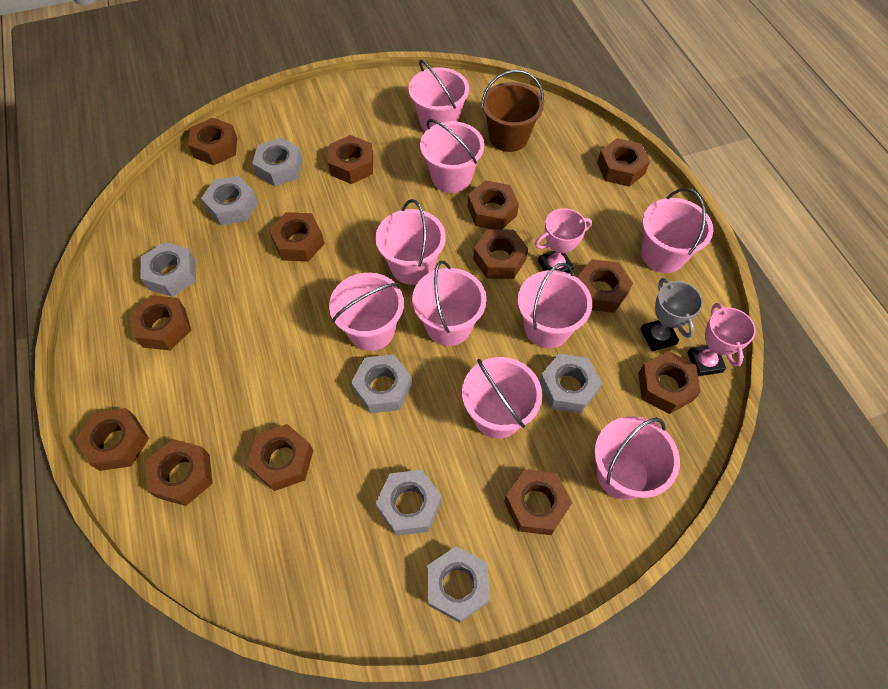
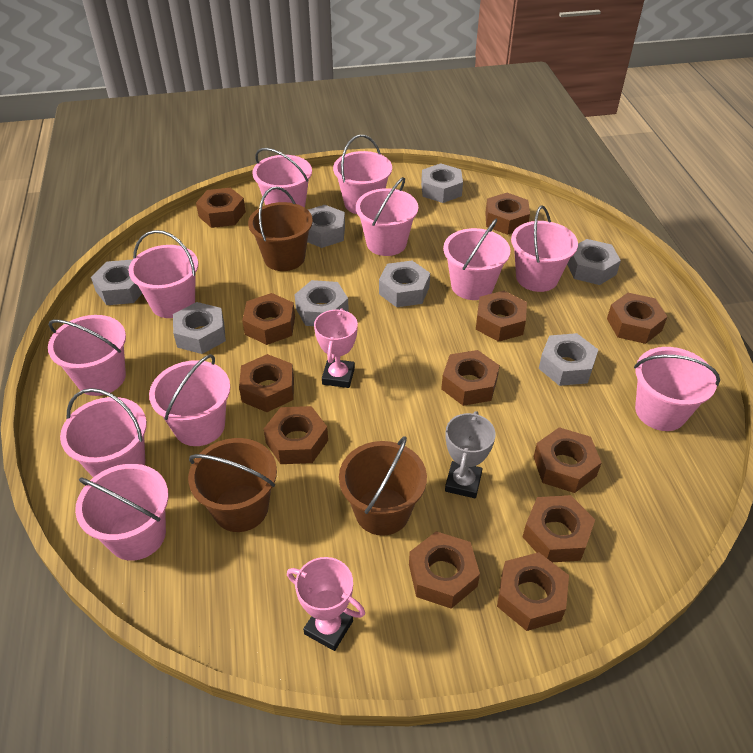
brown bucket: 1 -> 3
brown nut: 13 -> 12
grey nut: 7 -> 8
pink bucket: 9 -> 11

